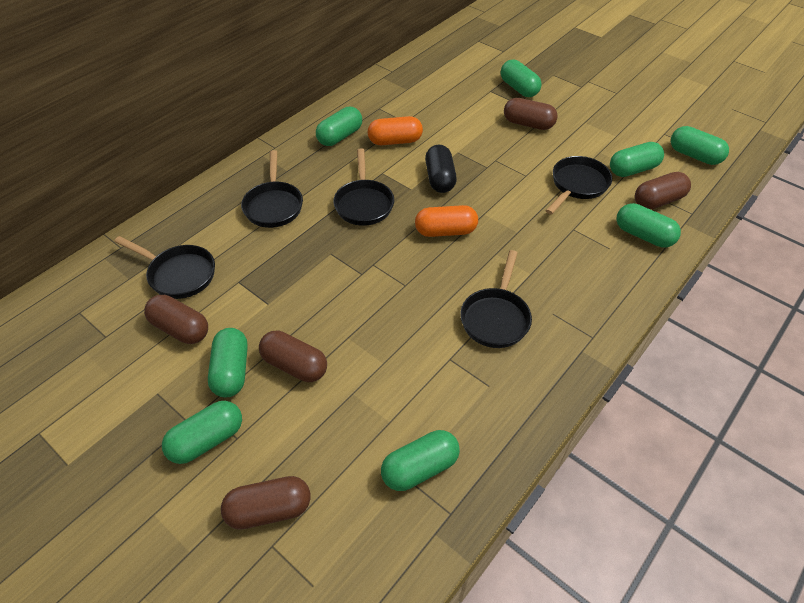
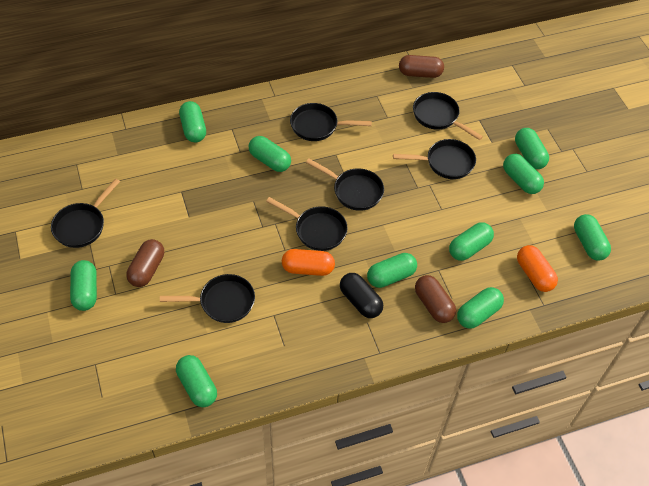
black pan: 5 -> 7
brown capsule: 5 -> 3
green capsule: 8 -> 10

